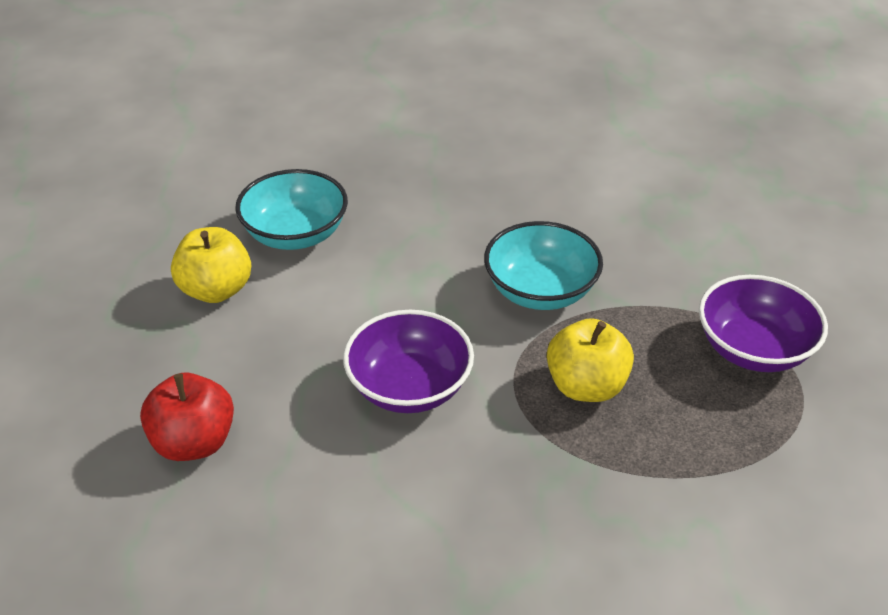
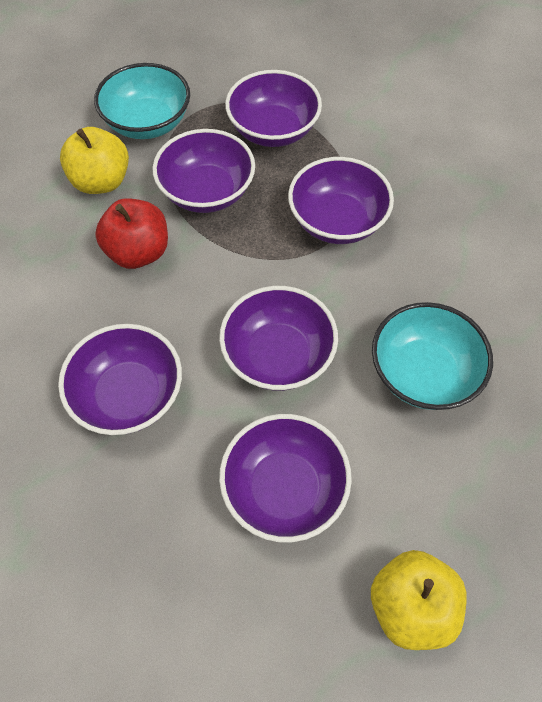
purple bowl: 2 -> 6

